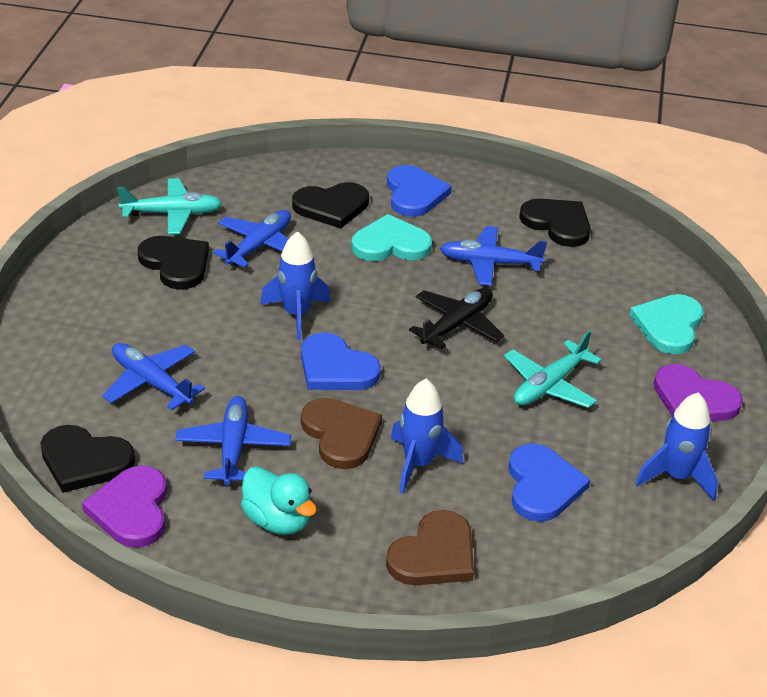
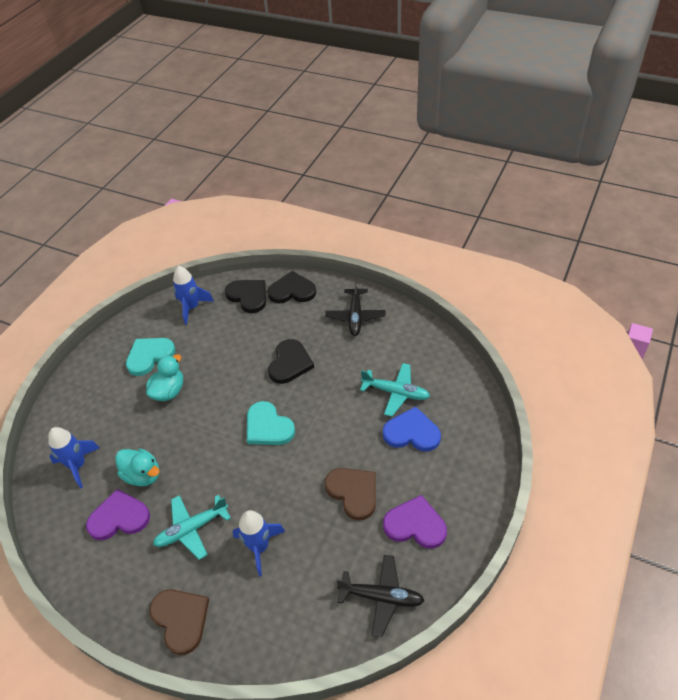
black heart: 4 -> 3
black plane: 1 -> 2
blue heart: 3 -> 1
blue plane: 4 -> 0
turquoise duck: 1 -> 2

